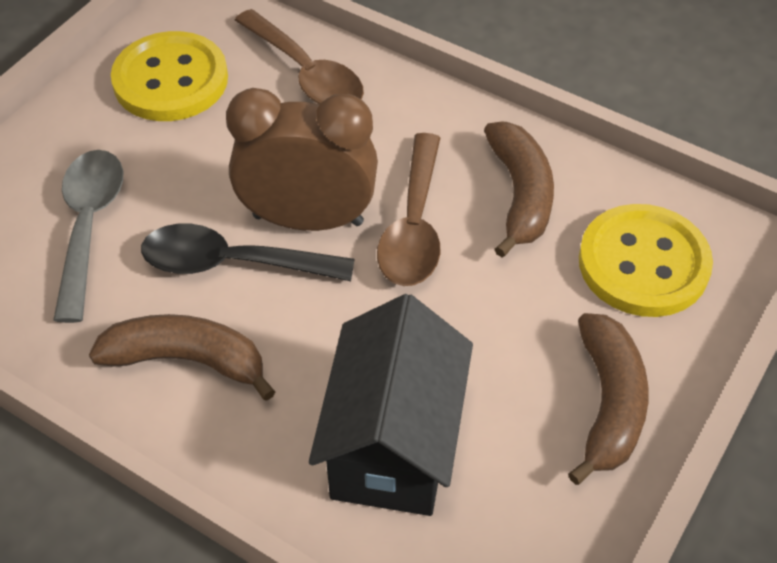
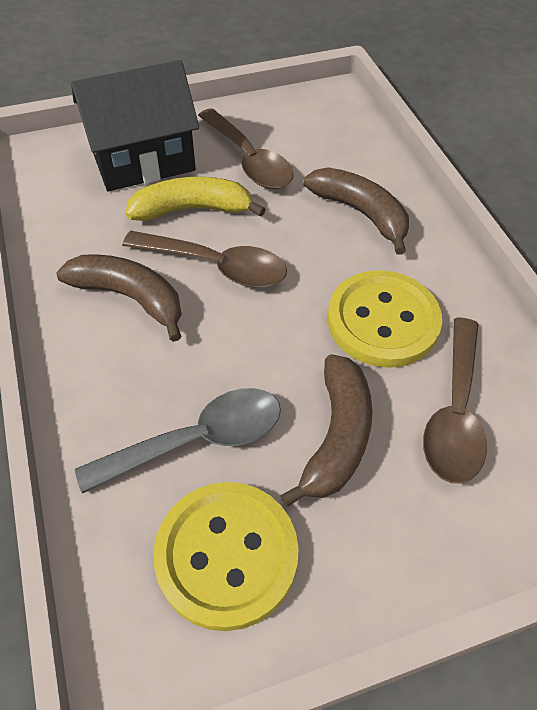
black spoon: 1 -> 0
brown clock: 1 -> 0
brown spoon: 2 -> 3
yellow banana: 0 -> 1

